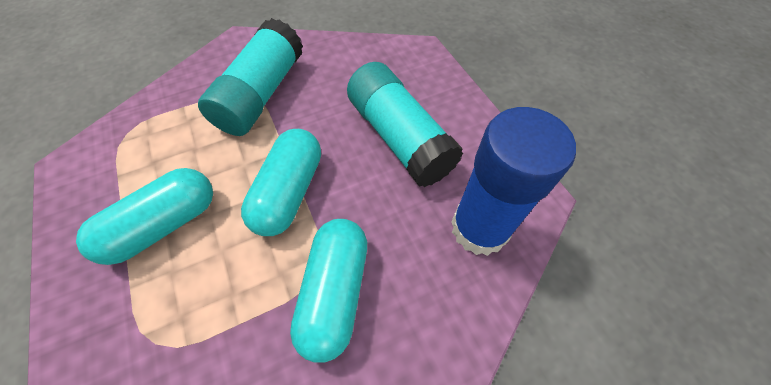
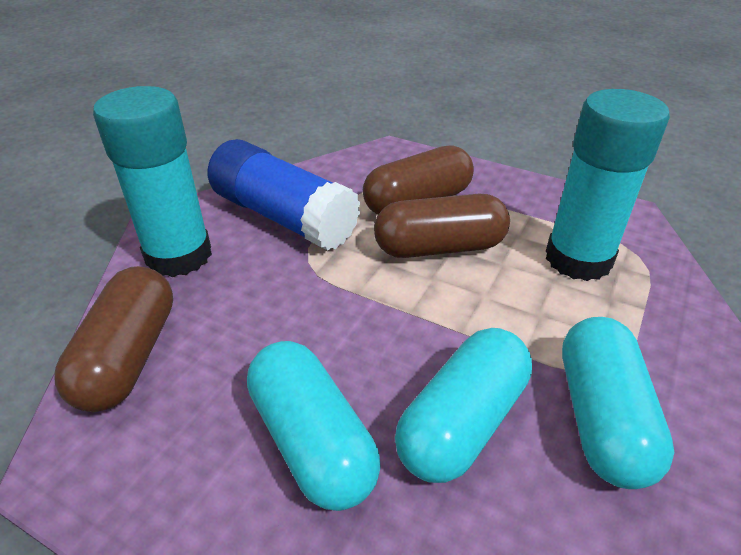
brown capsule: 0 -> 3

